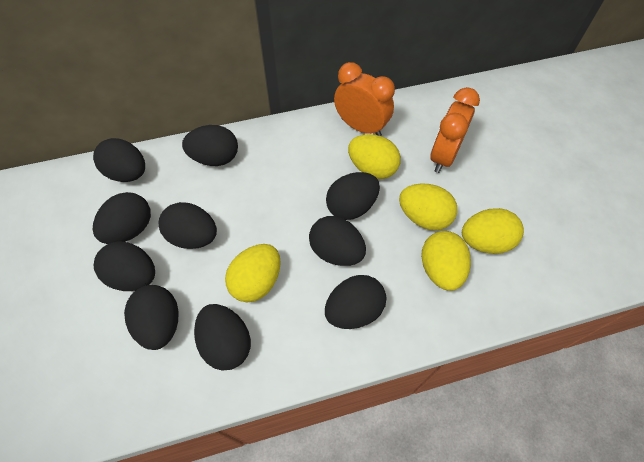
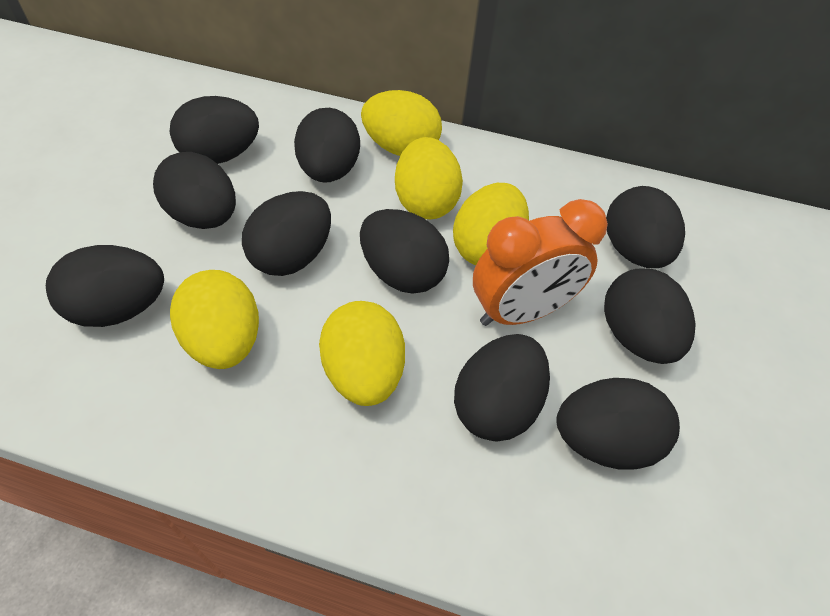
orange clock: 2 -> 1

